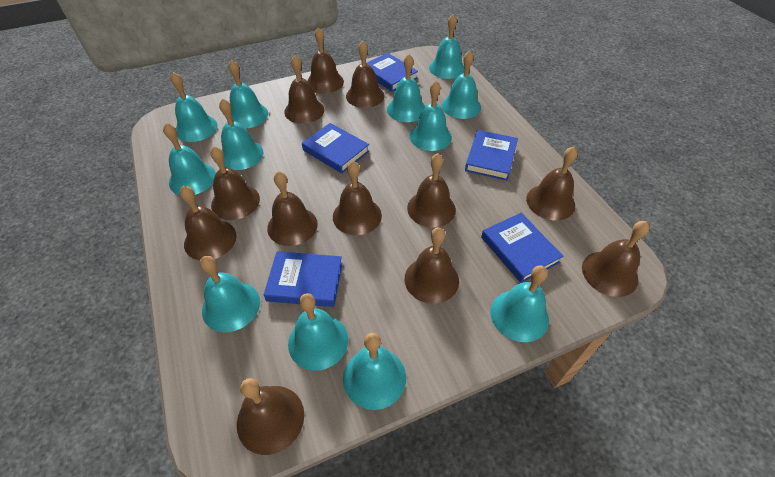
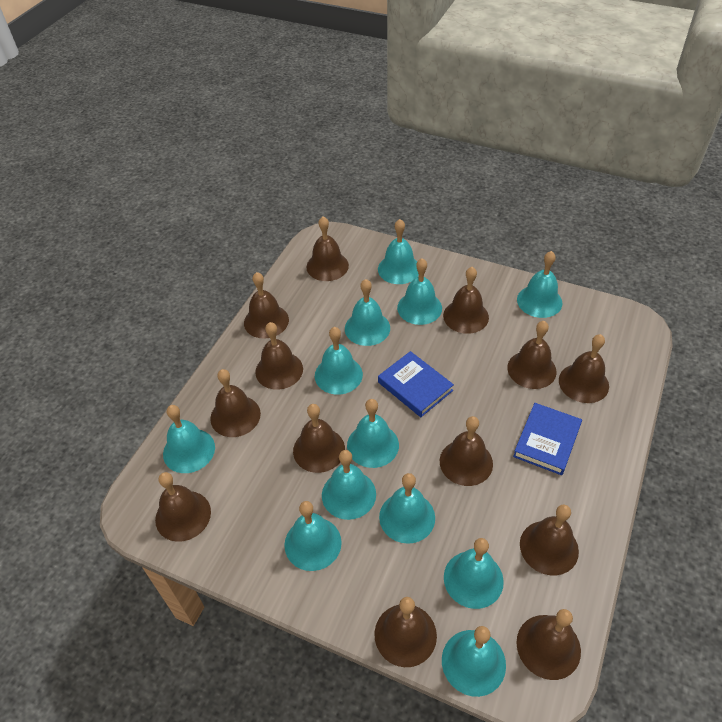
blue book: 5 -> 2
brown bell: 12 -> 13

